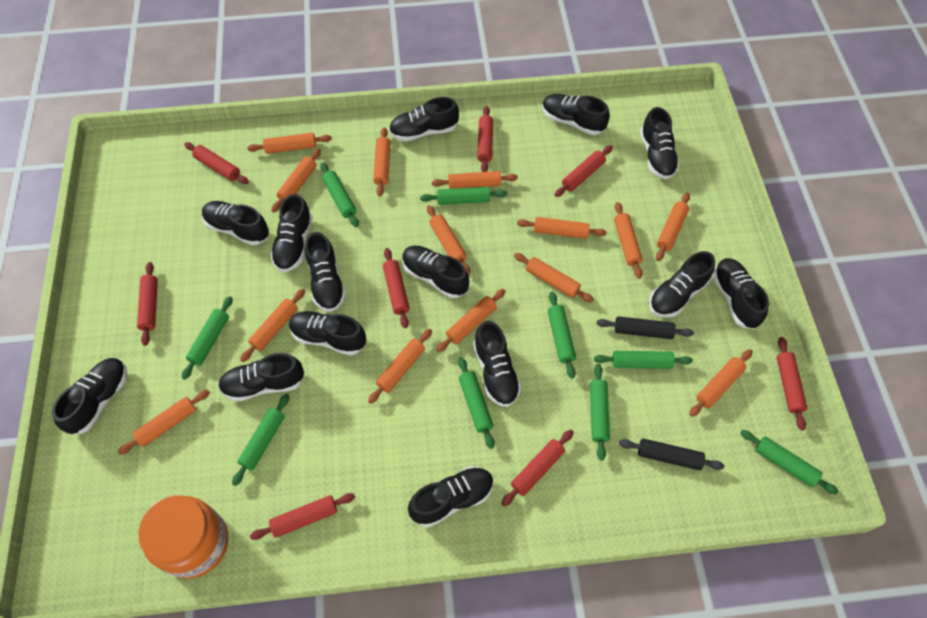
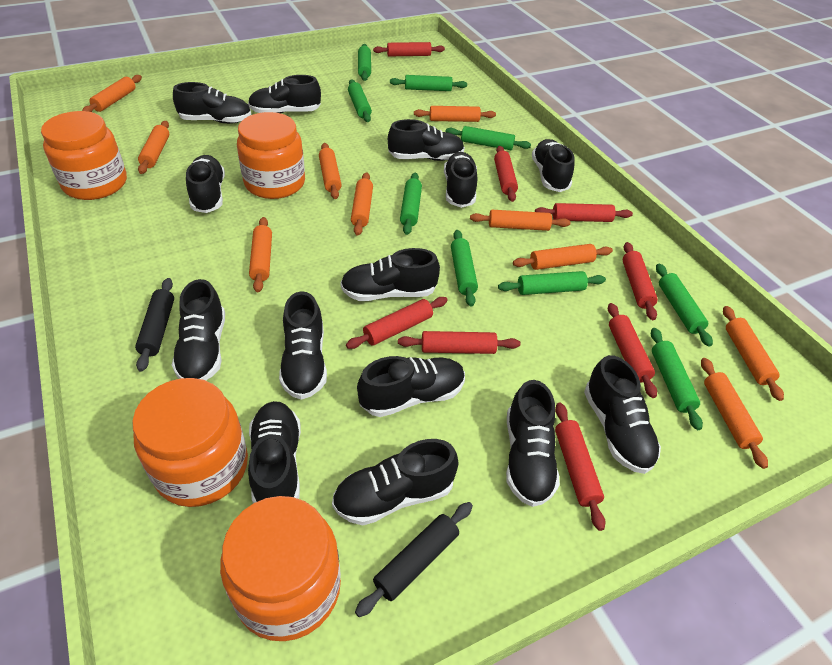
orange jar: 1 -> 4
orange rolling pin: 14 -> 10

